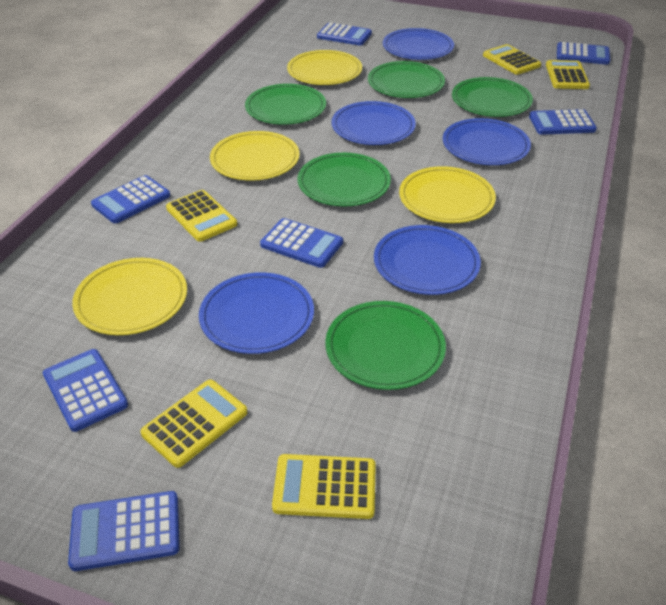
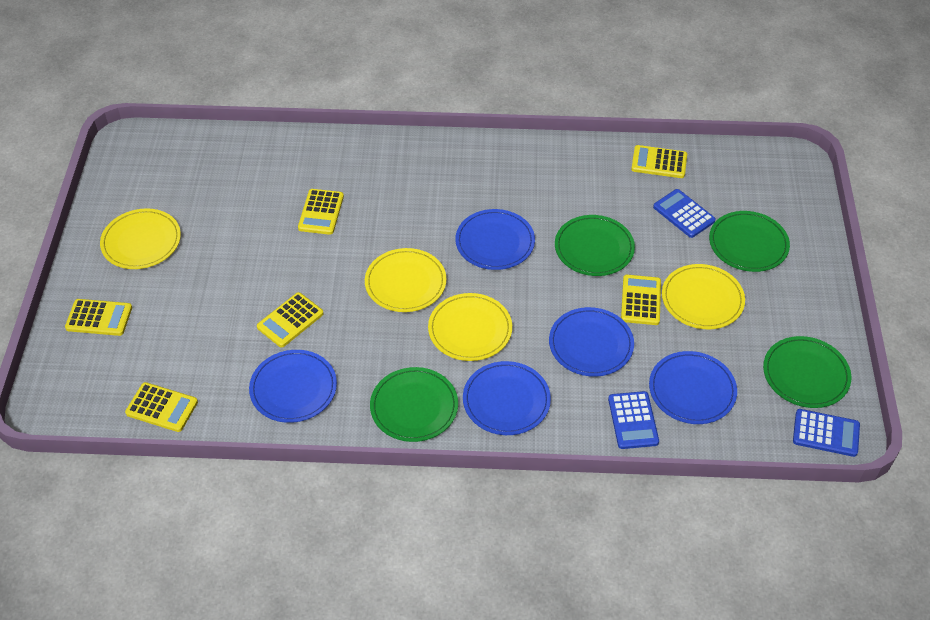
blue calculator: 7 -> 3
green plate: 5 -> 4
yellow calculator: 5 -> 6

